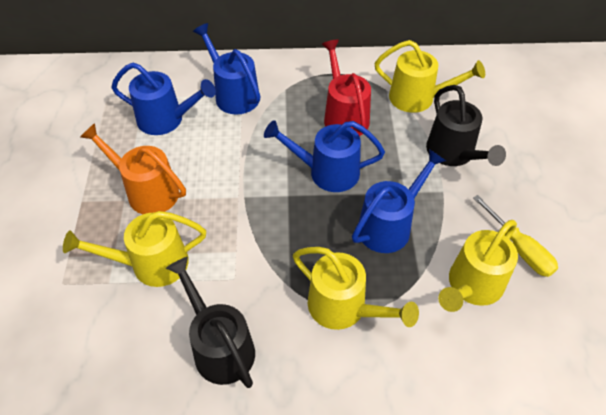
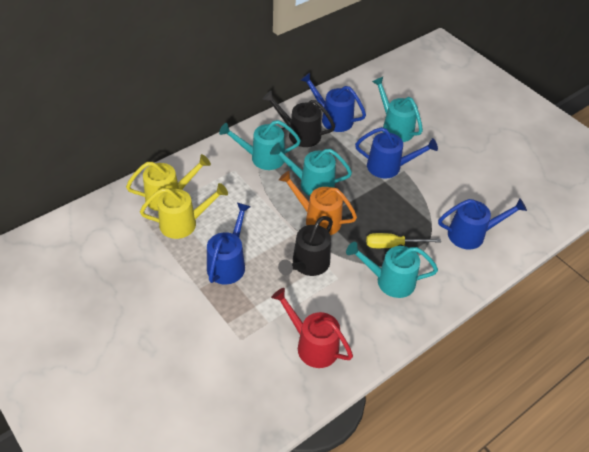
turquoise watering can: 0 -> 4
yellow watering can: 4 -> 2

